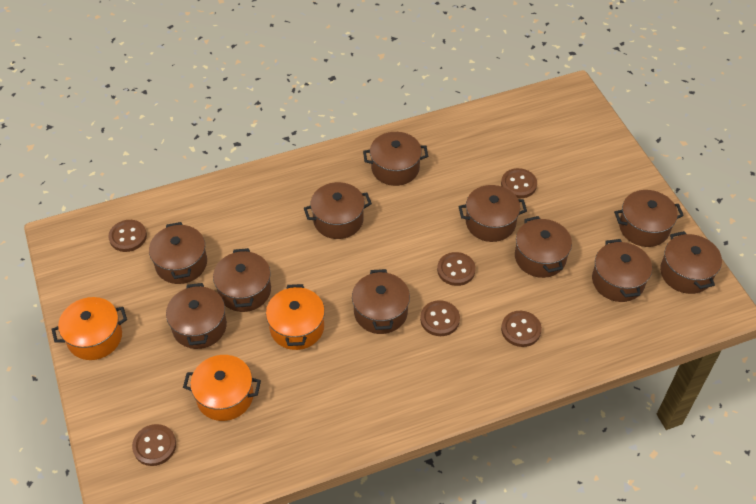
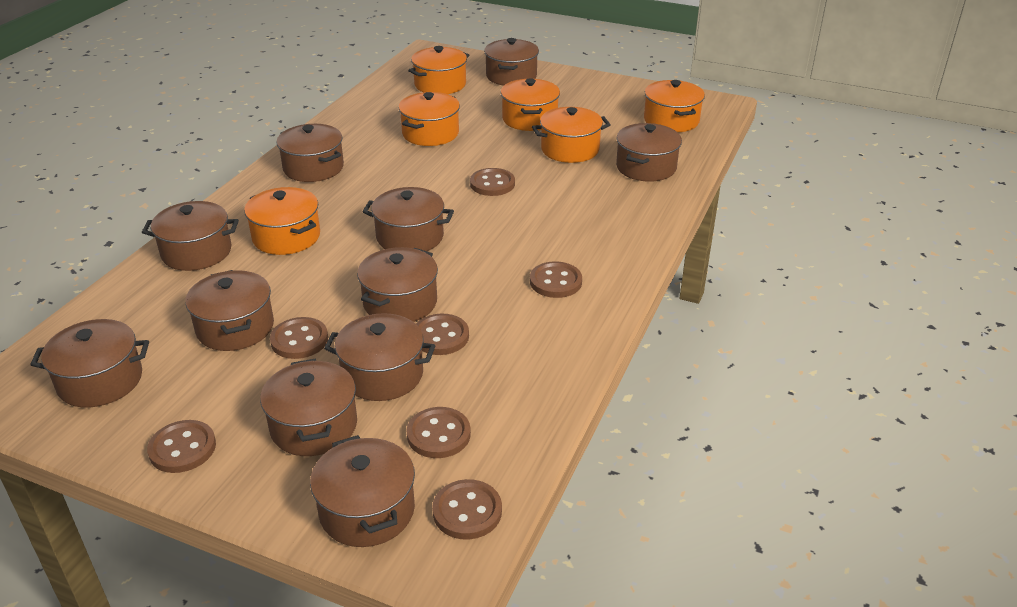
brown button: 6 -> 7
orange pot: 3 -> 6

